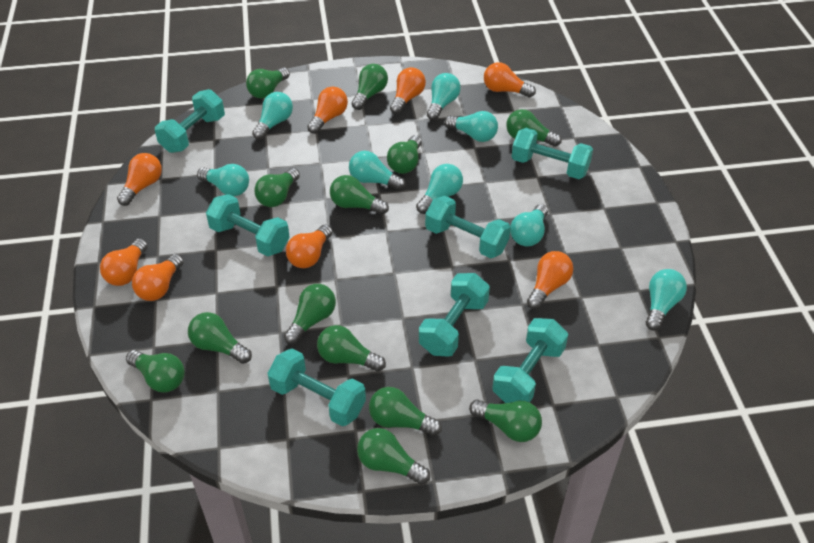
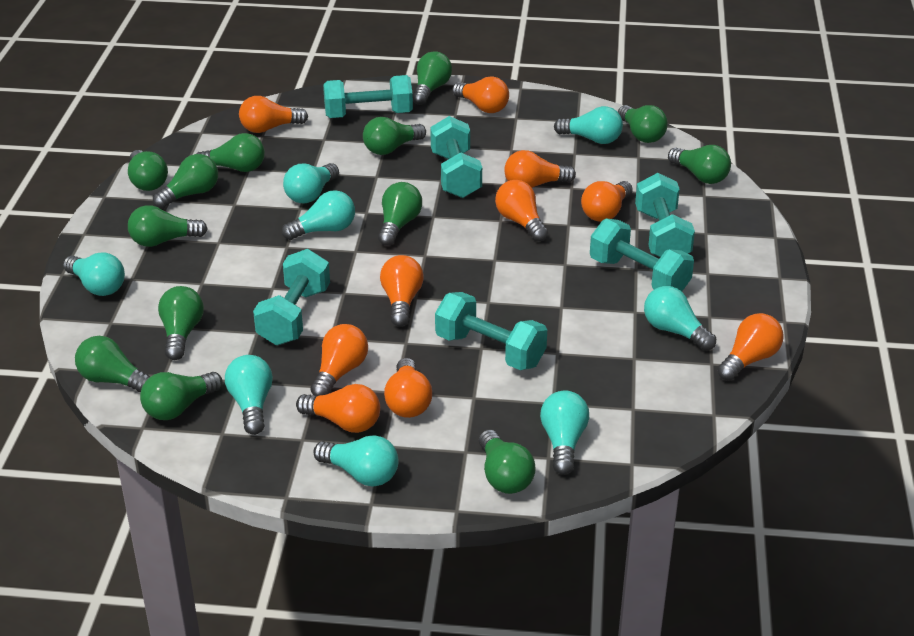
orange light bulb: 8 -> 10
turquoise dumbbell: 7 -> 6

